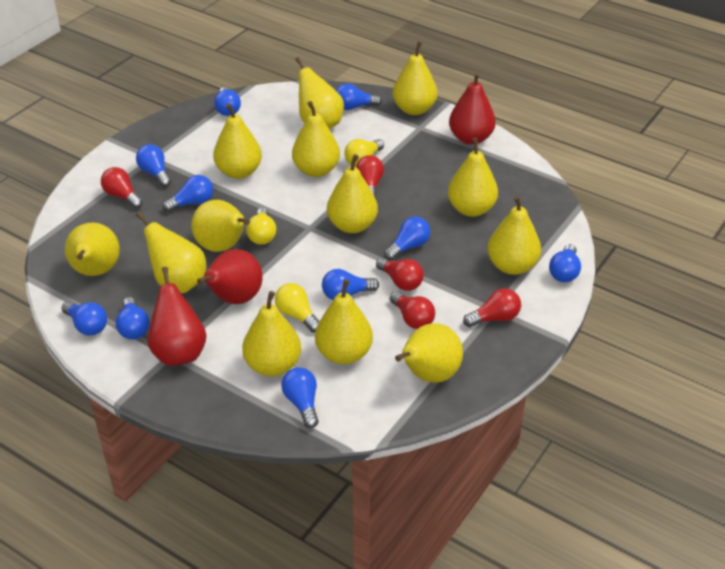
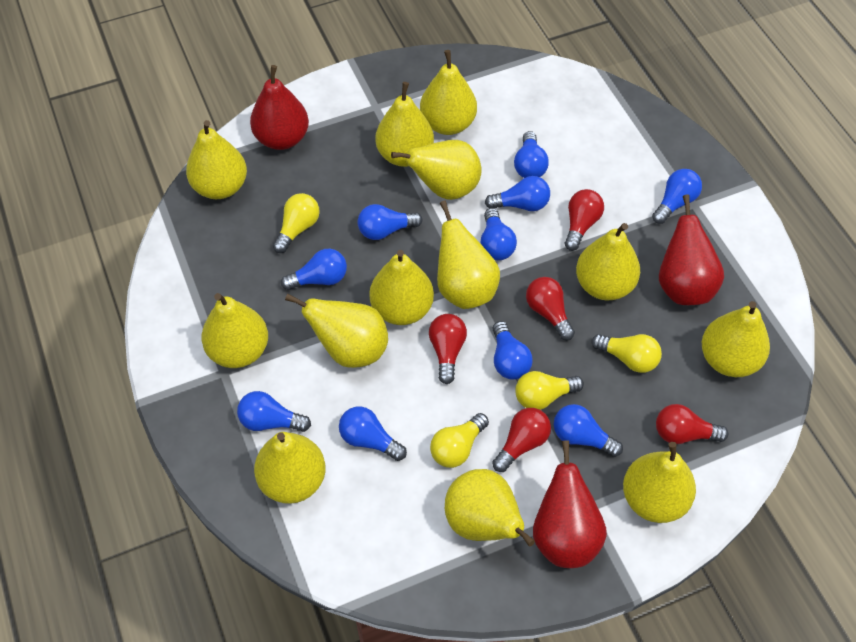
yellow light bulb: 3 -> 4

